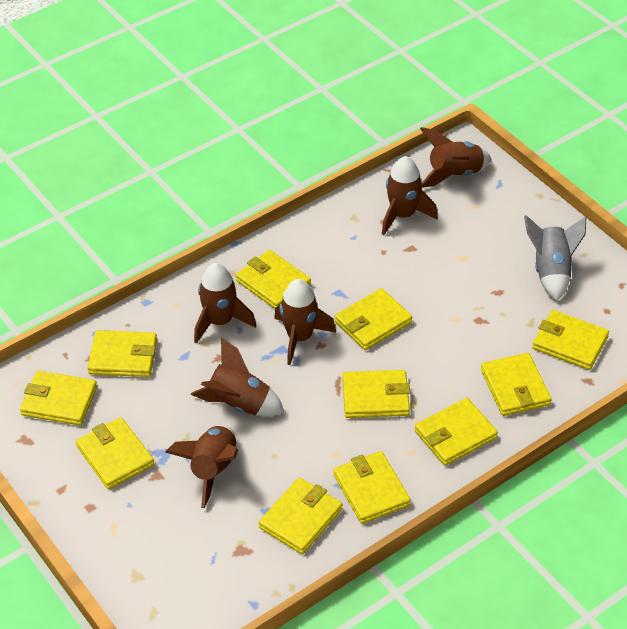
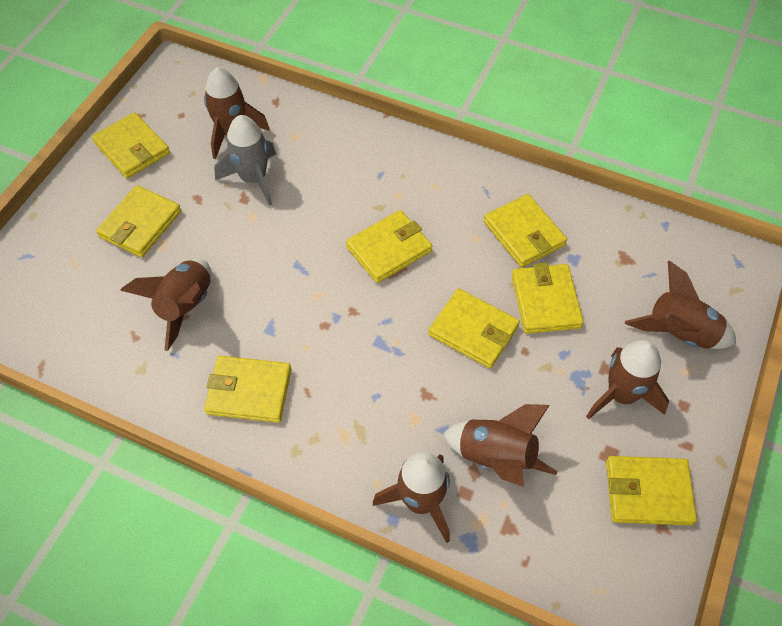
yellow wallet: 11 -> 8

